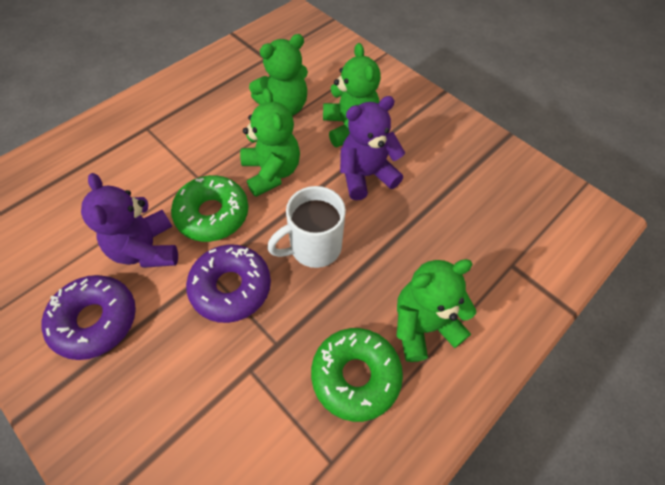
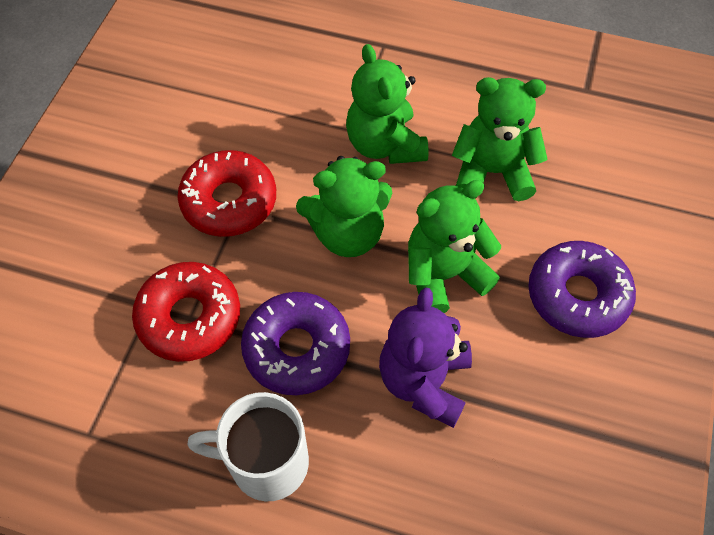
green donut: 2 -> 0
purple teddy bear: 2 -> 1
red donut: 0 -> 2

